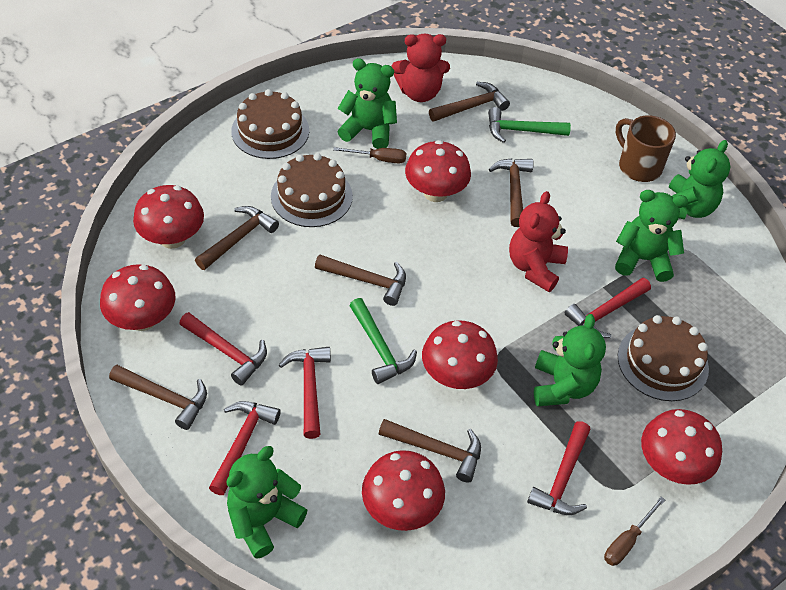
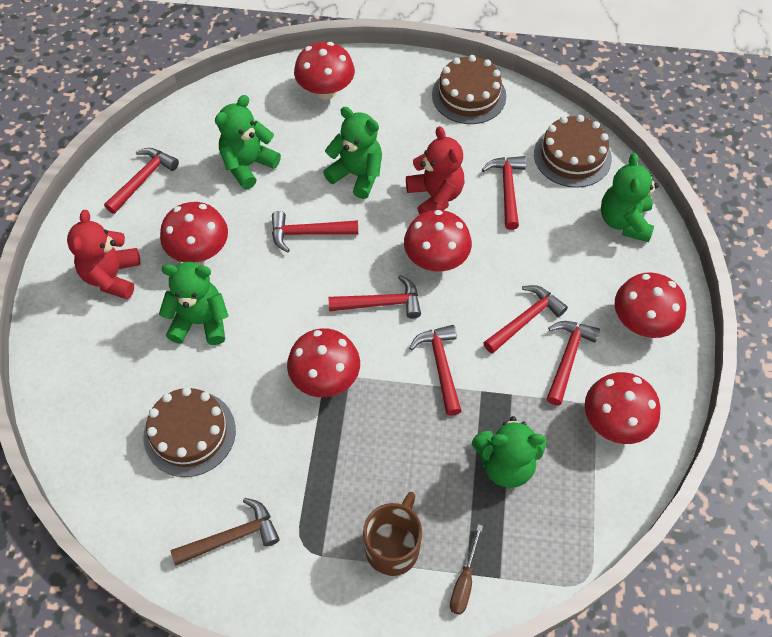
brown hammer: 6 -> 1
brown screwdriver: 2 -> 1
green hammer: 2 -> 0
red hammer: 5 -> 7

